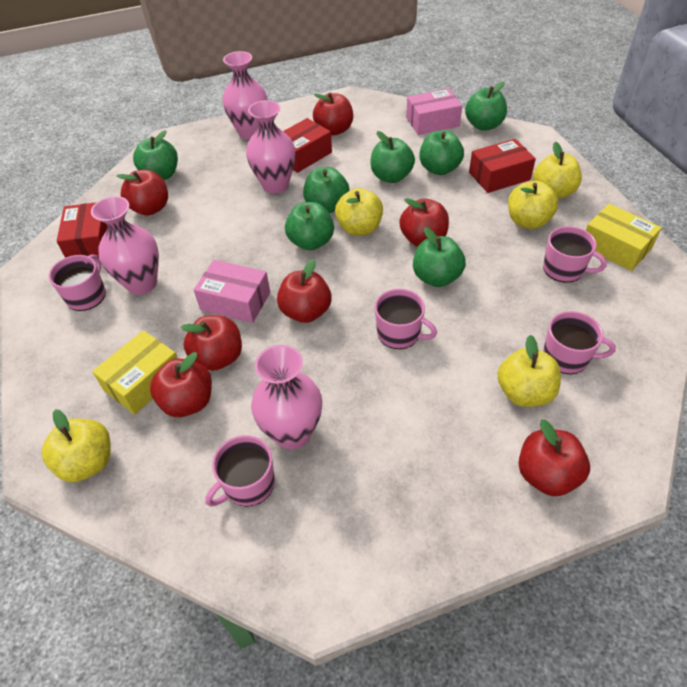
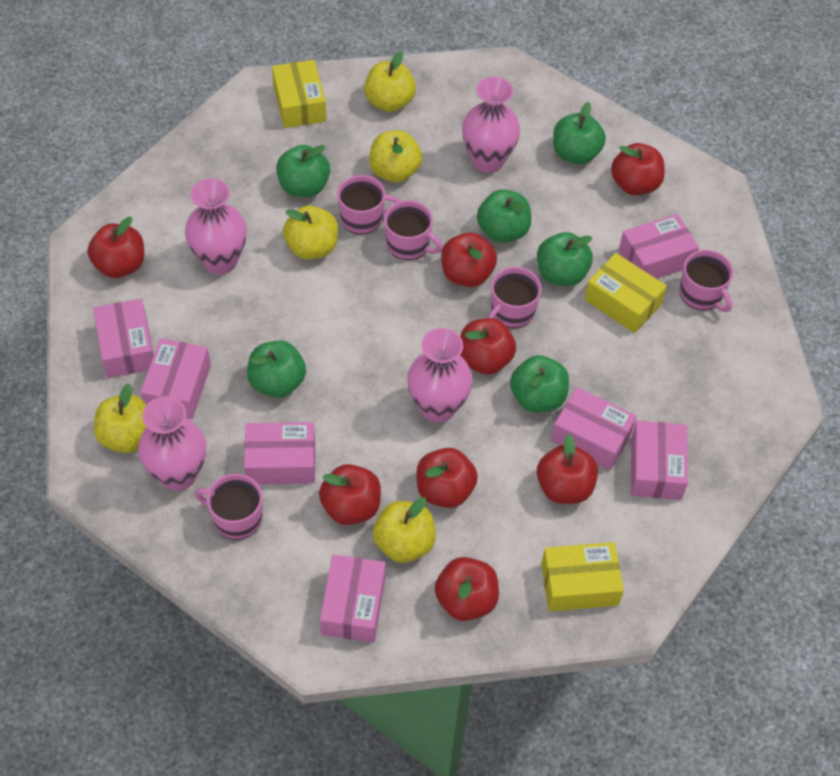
green apple: 7 -> 6
pink box: 2 -> 7
red apple: 7 -> 8
red box: 3 -> 0
yellow box: 2 -> 3

